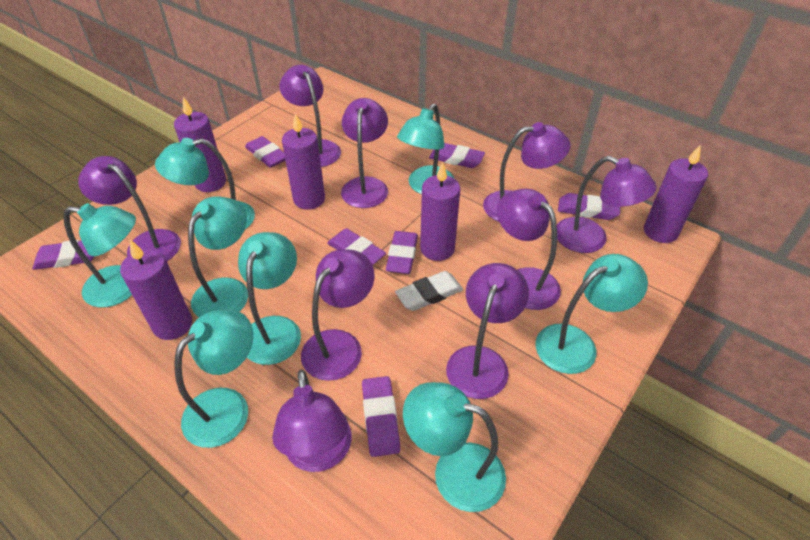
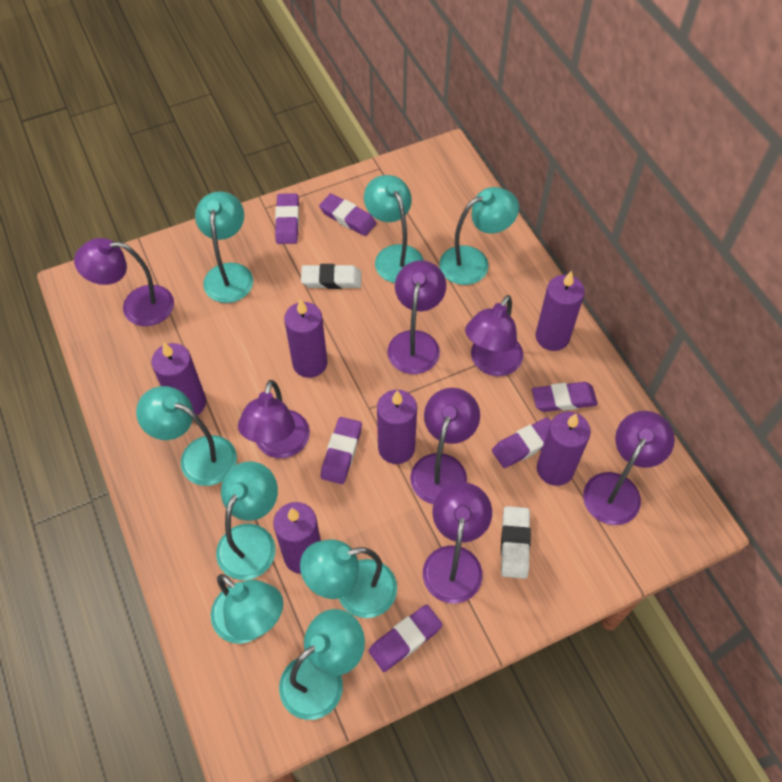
purple candle: 5 -> 6
purple eraser: 7 -> 6
purple lamp: 9 -> 7
white eraser: 1 -> 2

